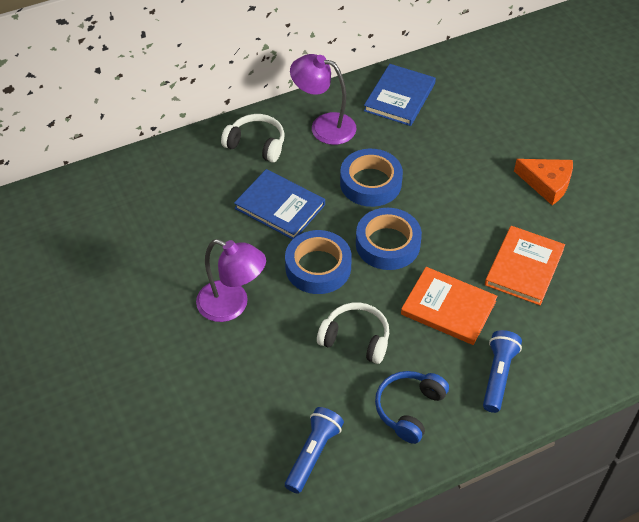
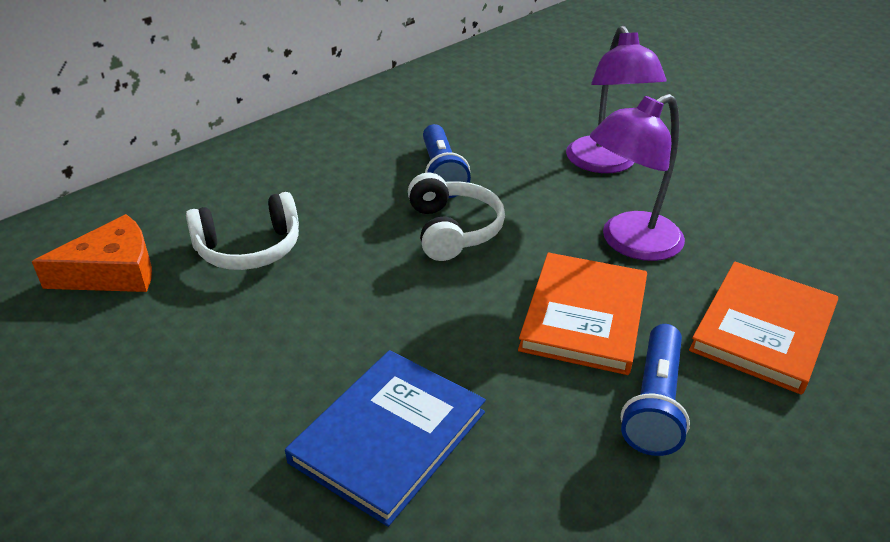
blue book: 2 -> 1
blue headphones: 1 -> 0
blue tape: 3 -> 0

